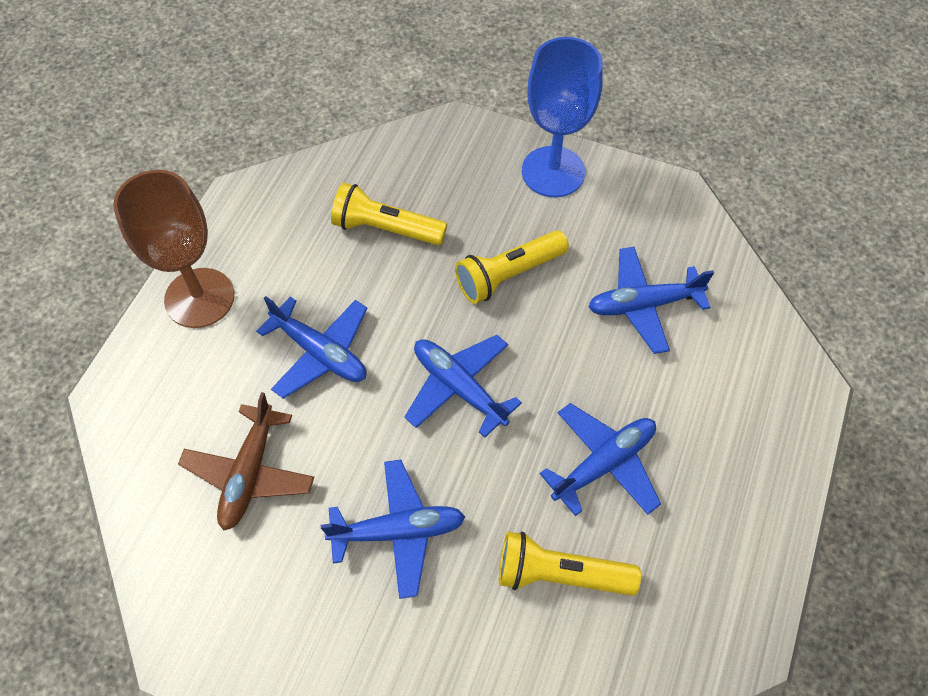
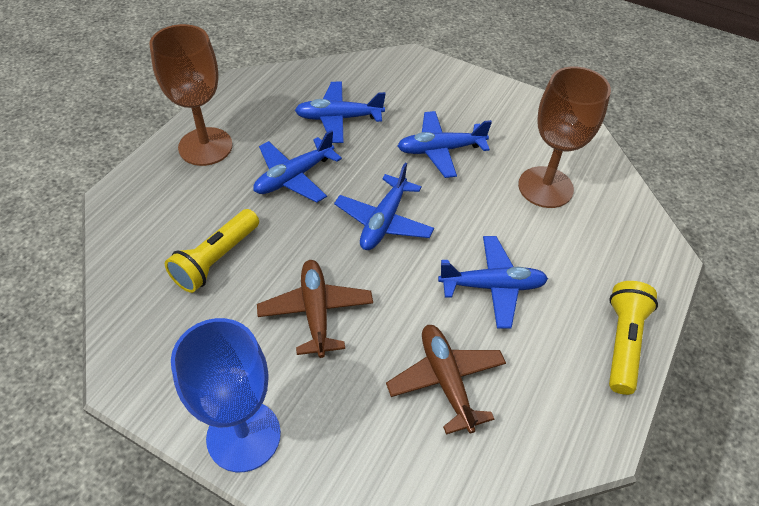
brown goblet: 1 -> 2
brown plane: 1 -> 2
yellow flashlight: 3 -> 2

